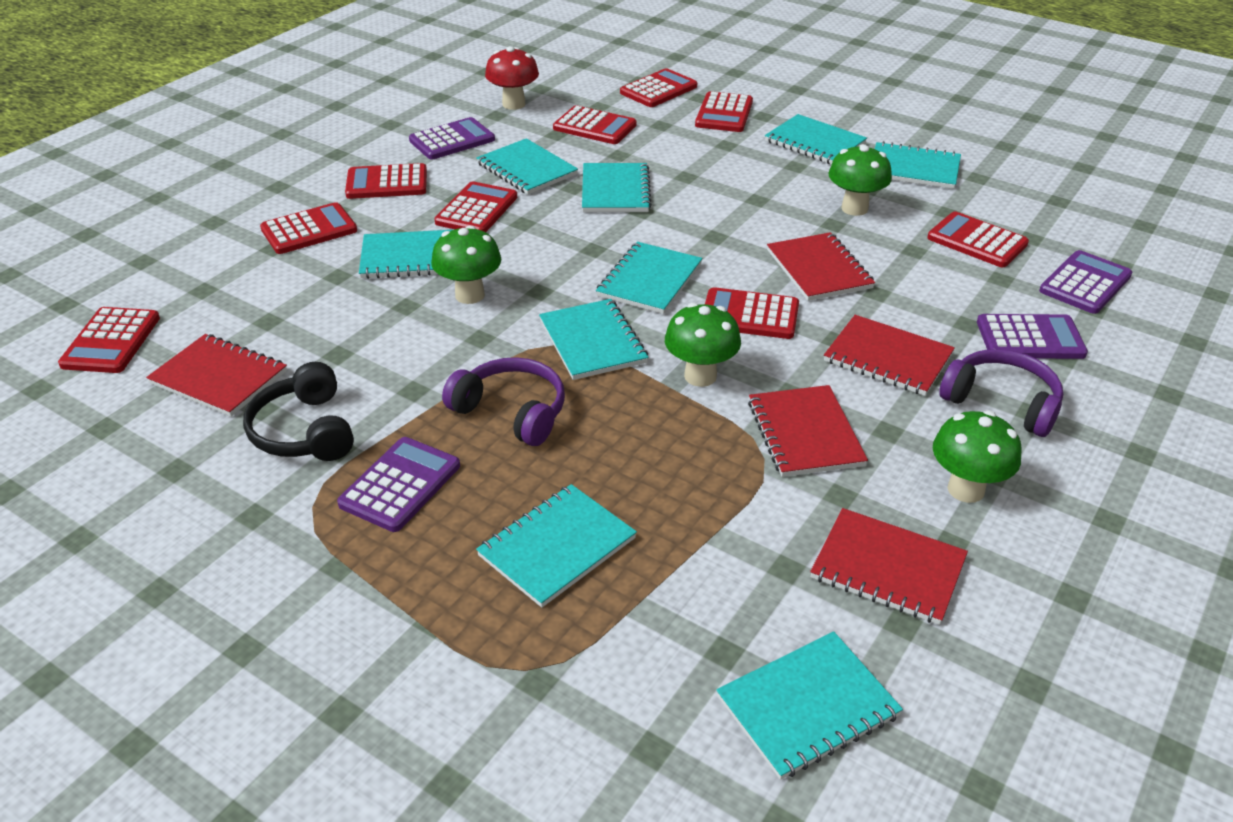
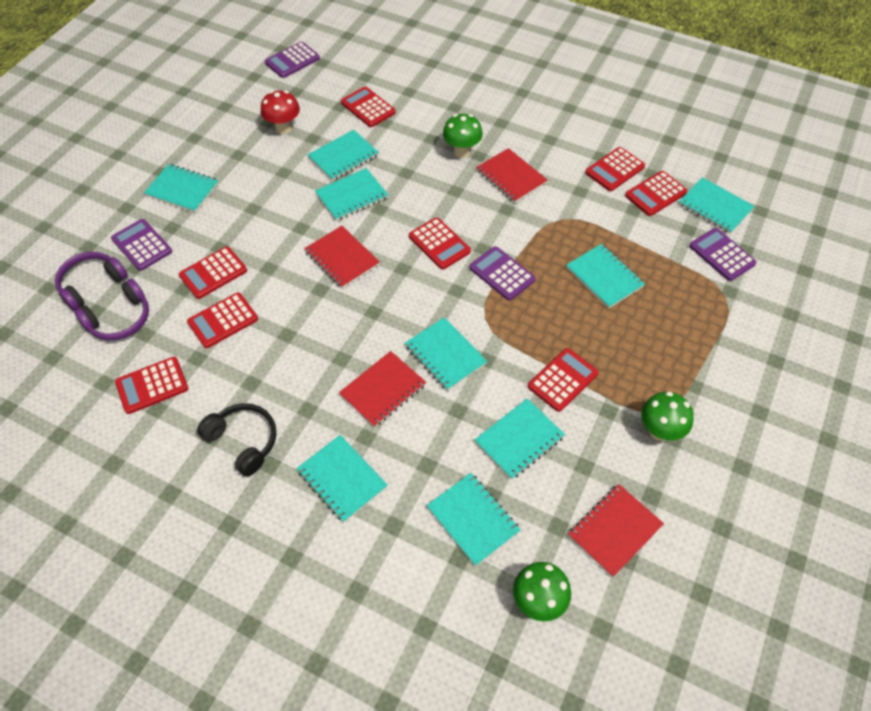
green mushroom: 4 -> 3
red calculator: 9 -> 8
red notebook: 5 -> 4

